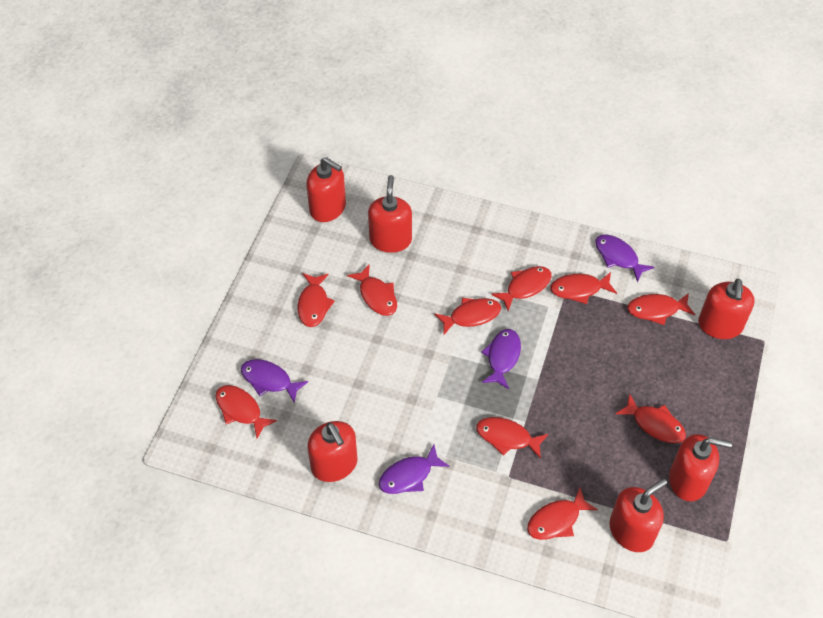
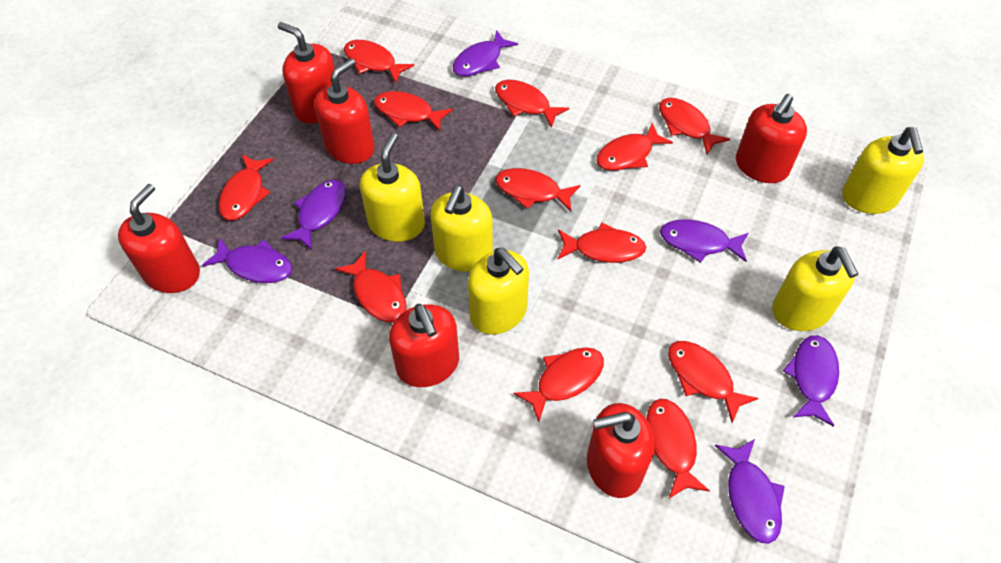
purple fish: 4 -> 6
red fish: 10 -> 12
yellow soap dispenser: 0 -> 5

